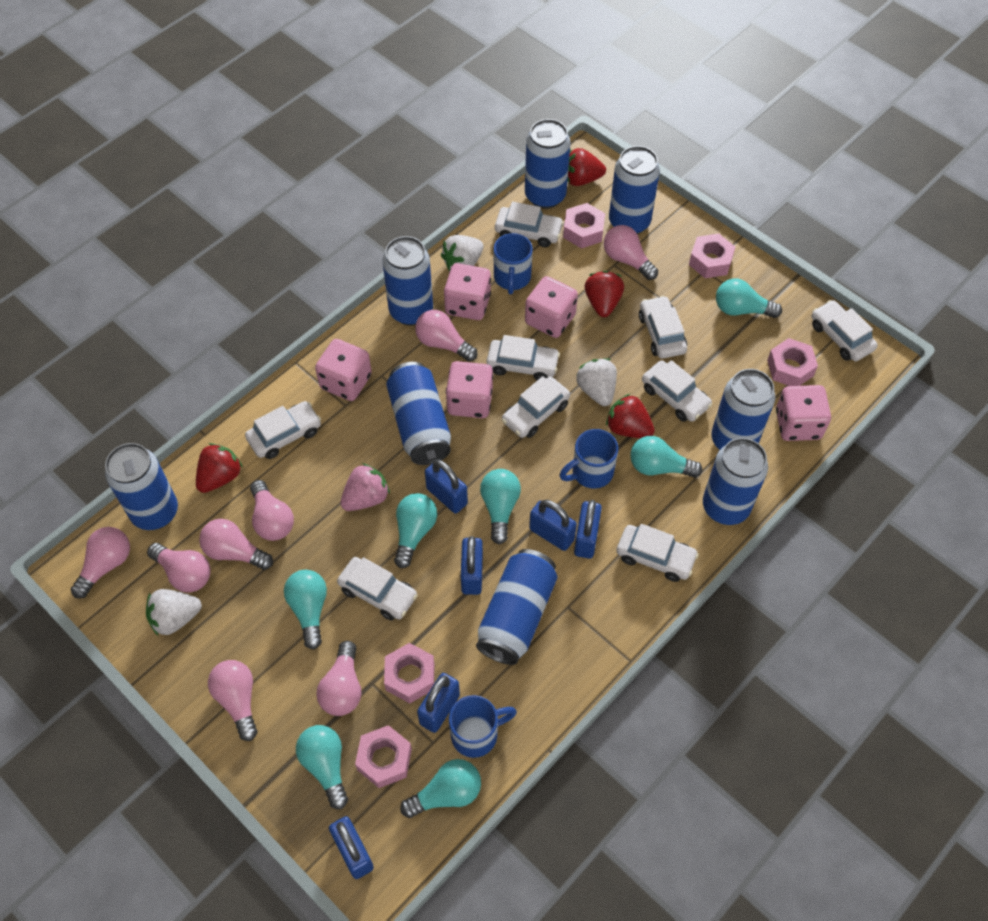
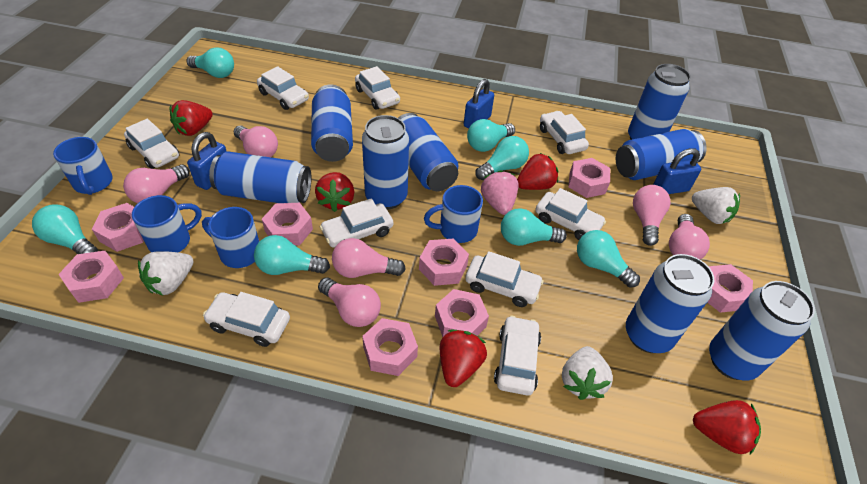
blue mug: 3 -> 4
blue padlock: 6 -> 3
pink dice: 5 -> 0
pink light bulb: 8 -> 6
pink nut: 5 -> 8
red strawberry: 4 -> 5

